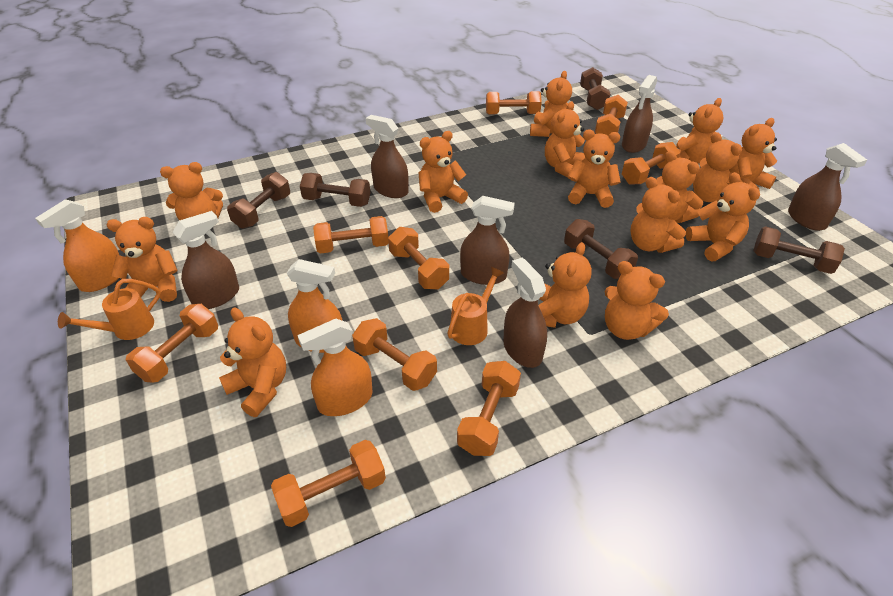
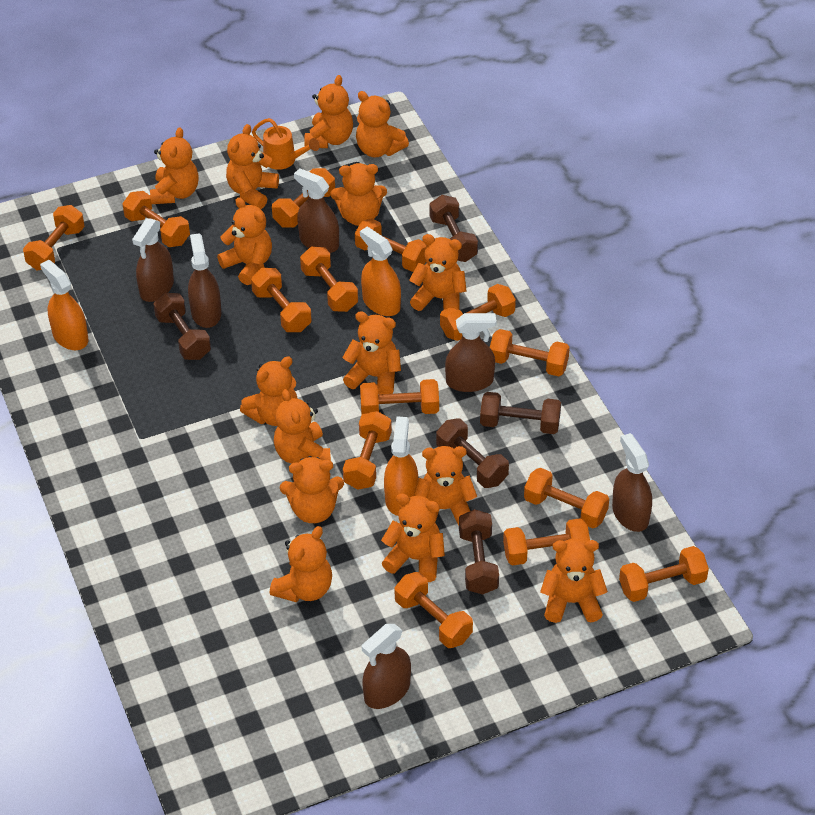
orange dumbbell: 9 -> 14
orange watering can: 2 -> 1

